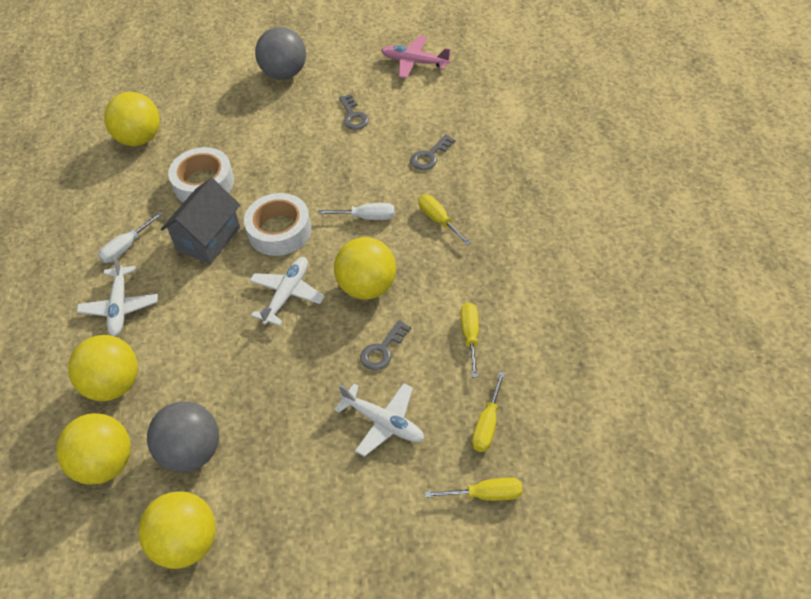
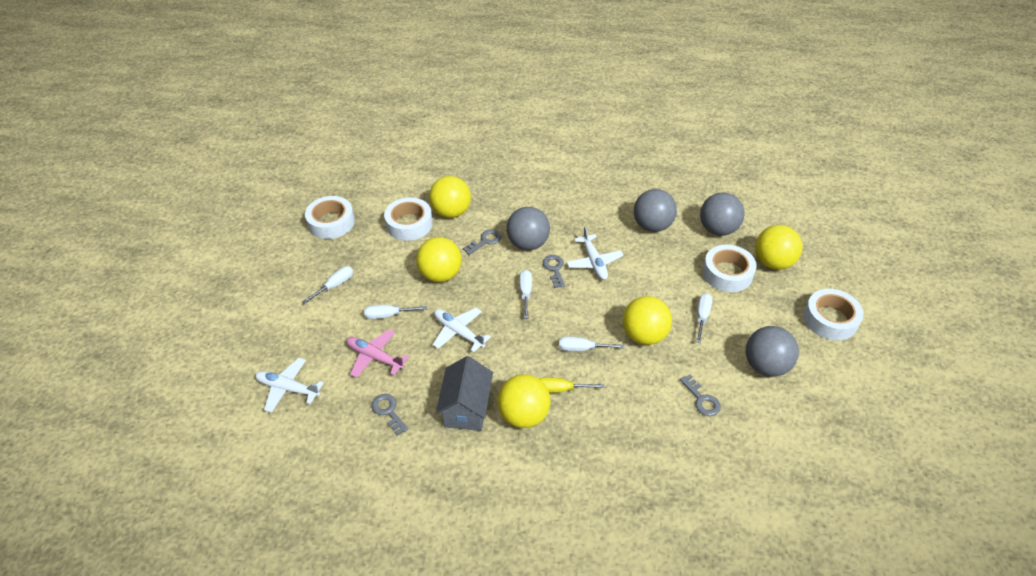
grey ball: 2 -> 4
grey key: 3 -> 4
white screwdriver: 2 -> 5
white tape: 2 -> 4
yellow screwdriver: 4 -> 1

